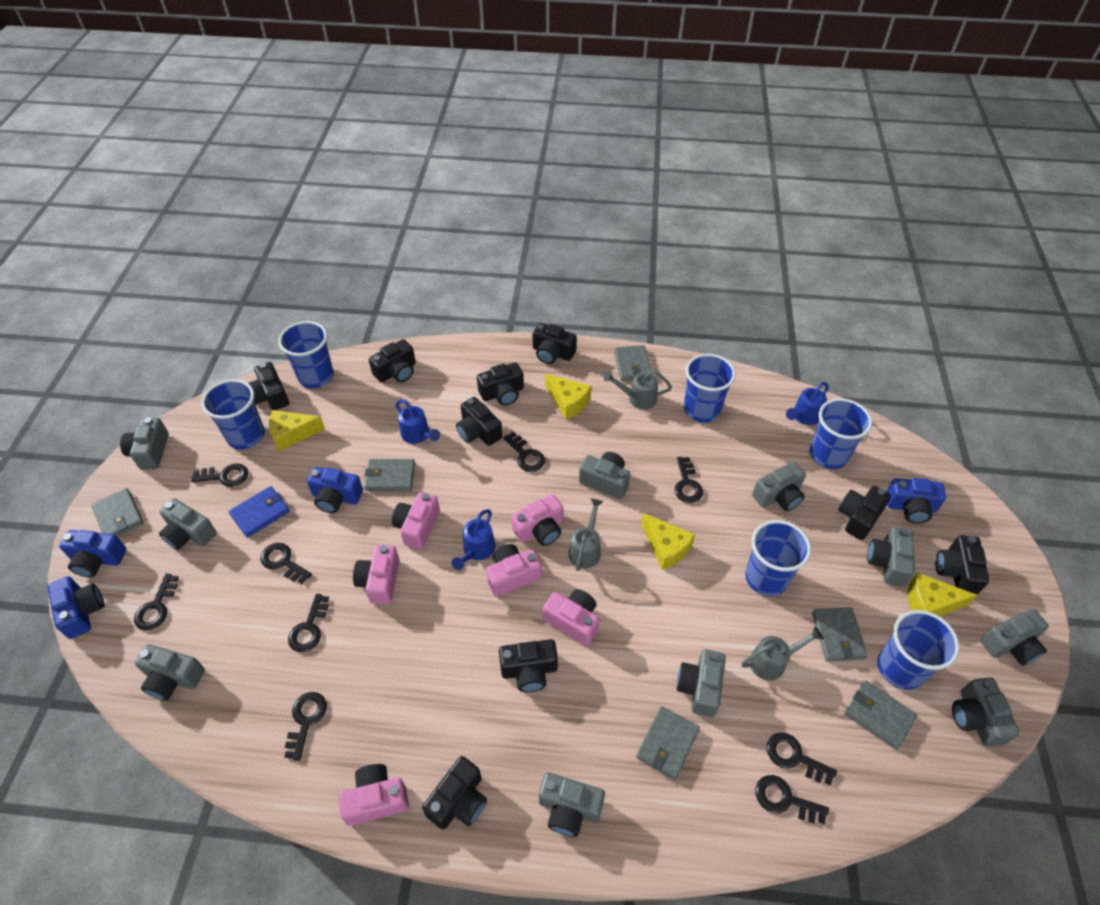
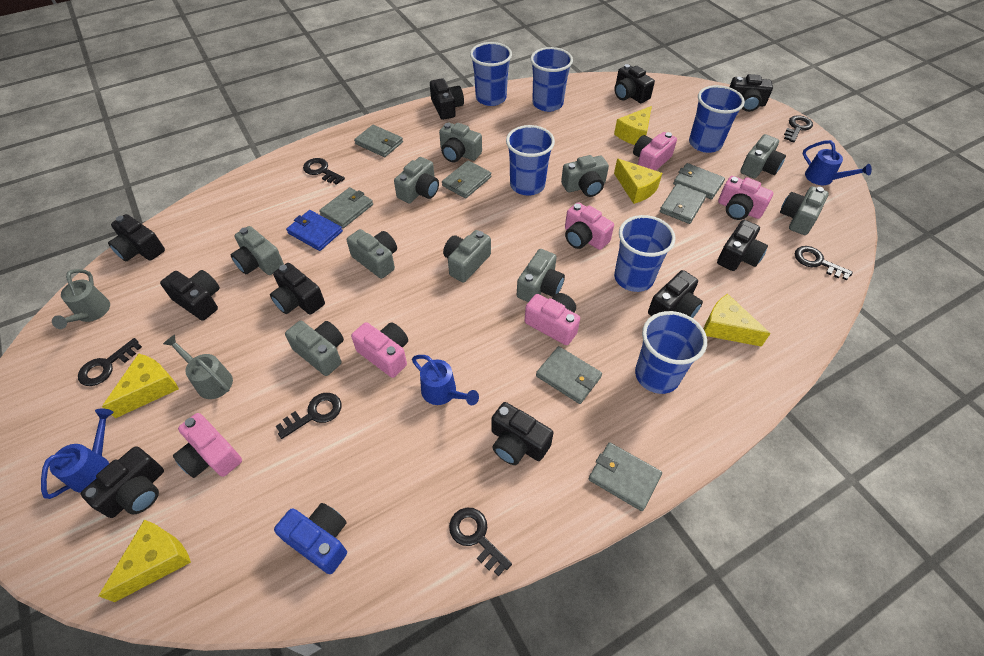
black camera: 9 -> 10
black key: 9 -> 6
blue camera: 4 -> 1
grey wallet: 6 -> 7
grey watering can: 3 -> 2
yellow cheese: 4 -> 5

